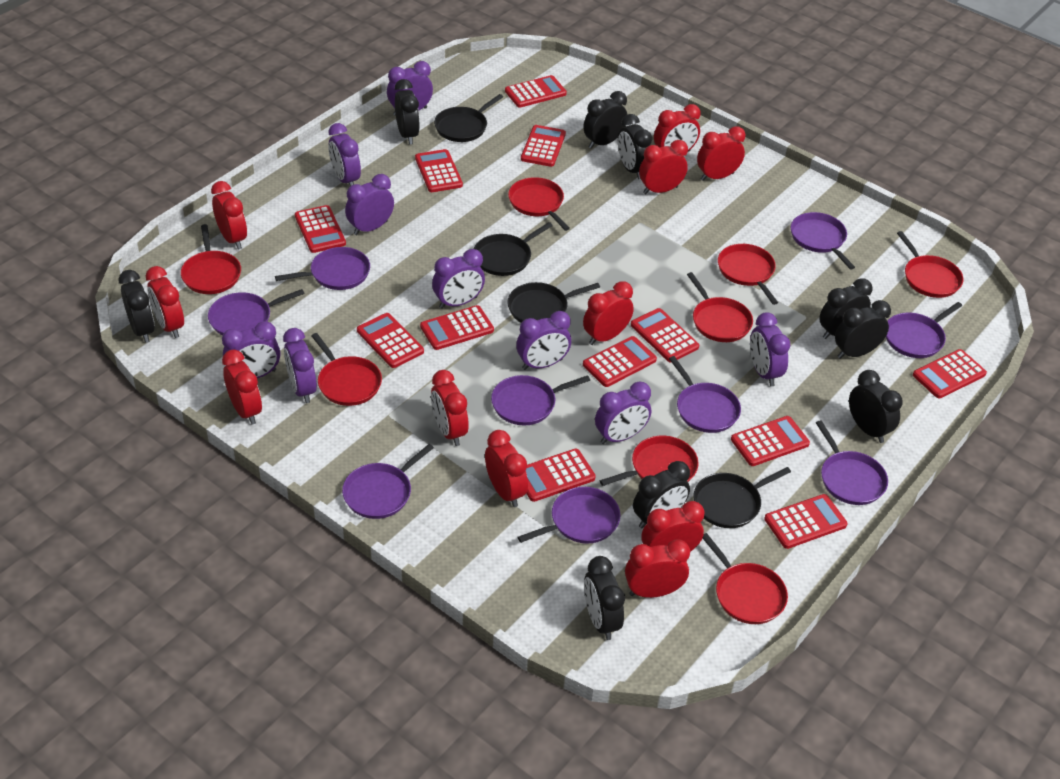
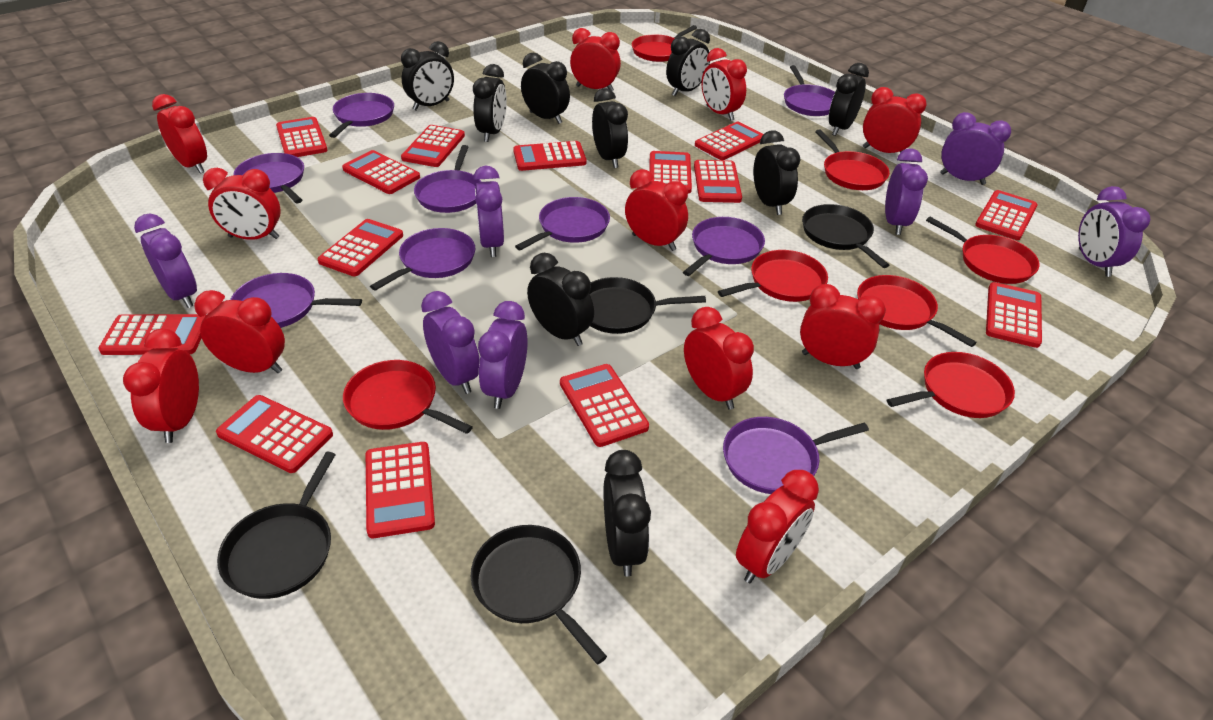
purple clock: 9 -> 7
red calculator: 12 -> 14
red pan: 8 -> 7

